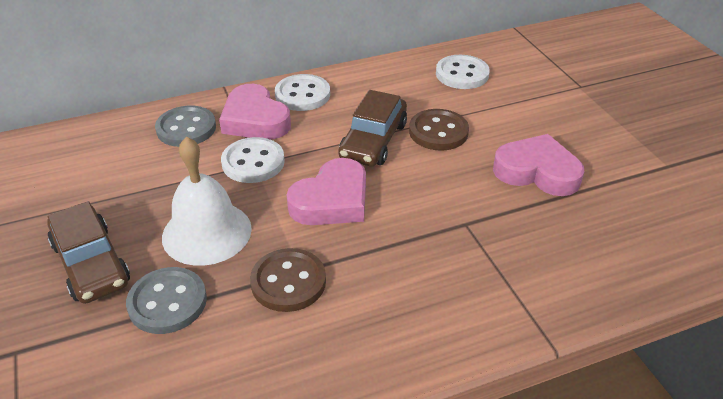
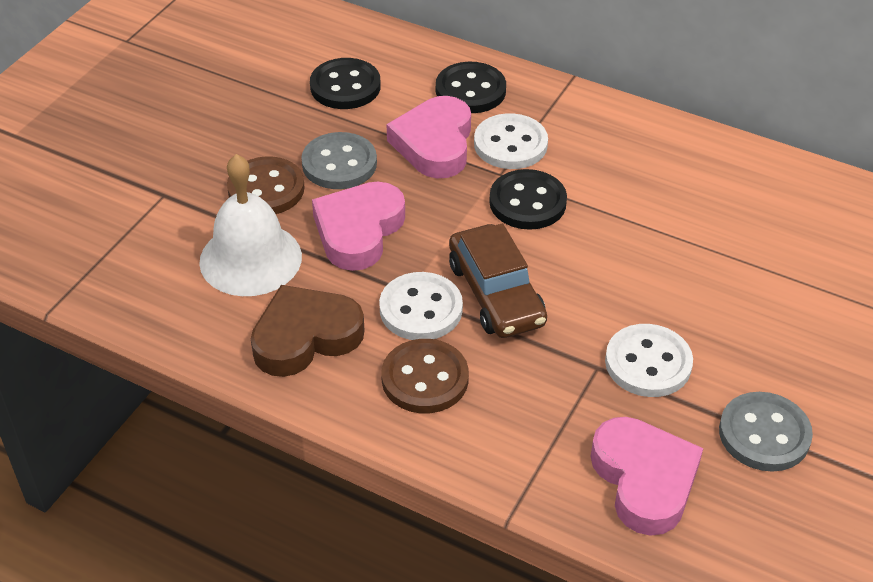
black button: 0 -> 3
brown car: 2 -> 1
brown heart: 0 -> 1

